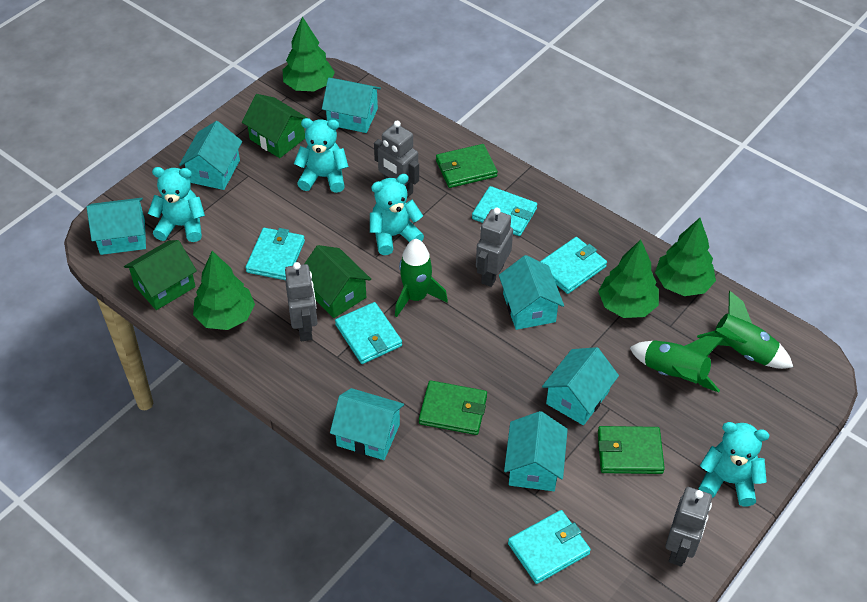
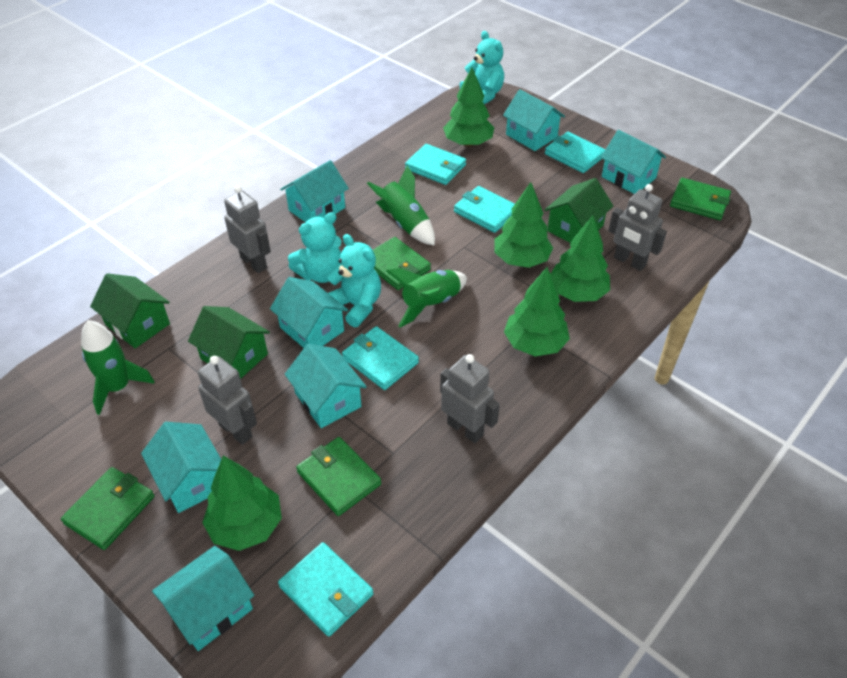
green tree: 4 -> 5
green wallet: 3 -> 4
turquoise teddy bear: 4 -> 3

